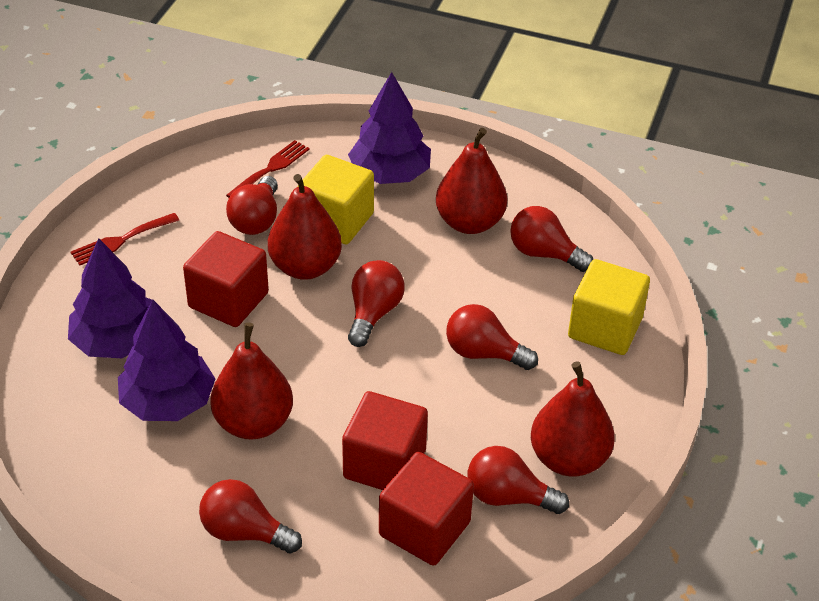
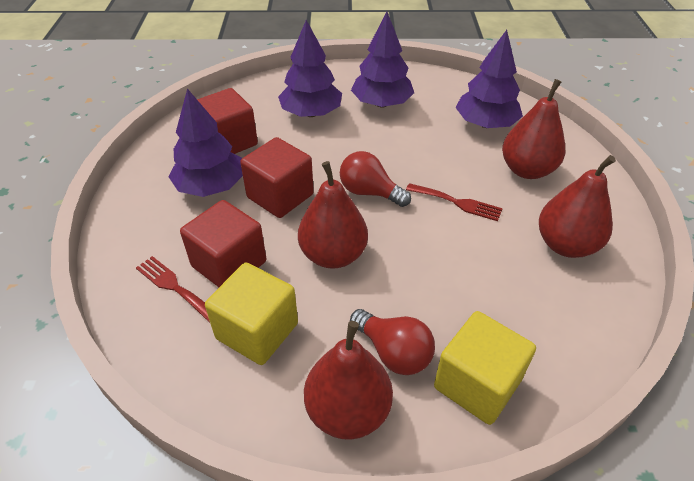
purple tree: 3 -> 4
red light bulb: 6 -> 2

